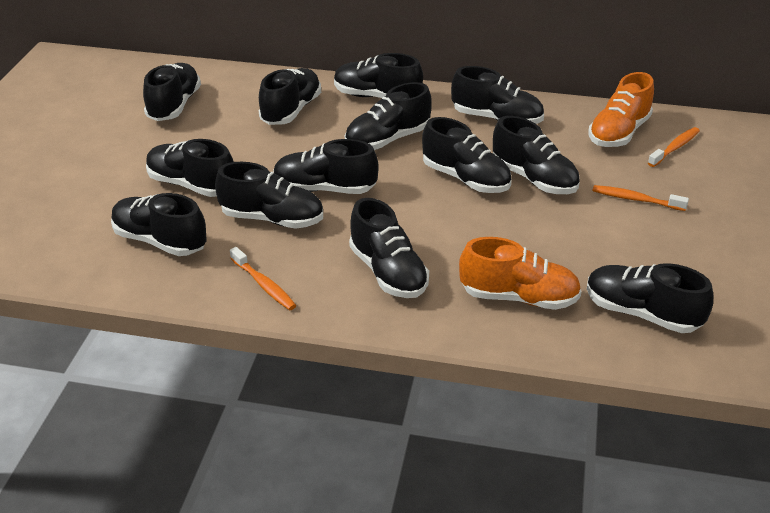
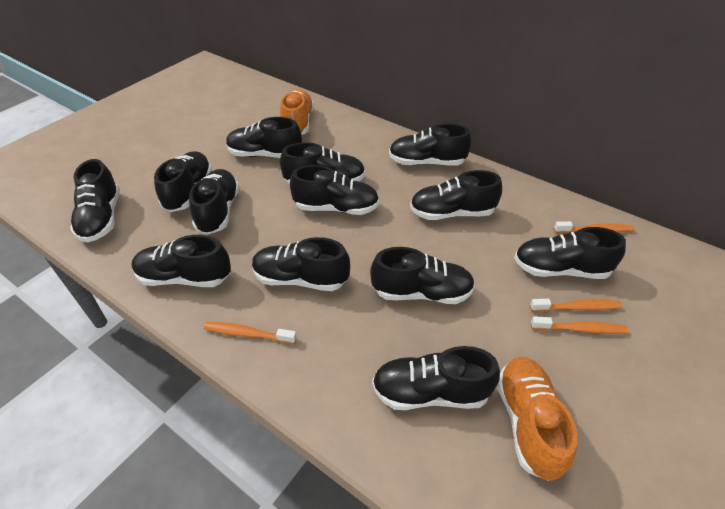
orange toothbrush: 3 -> 4

